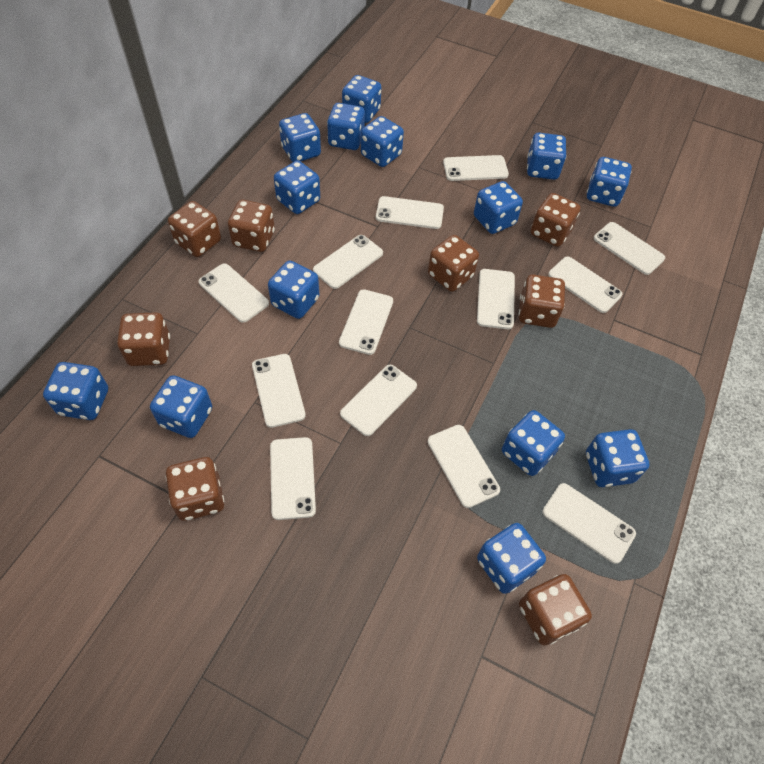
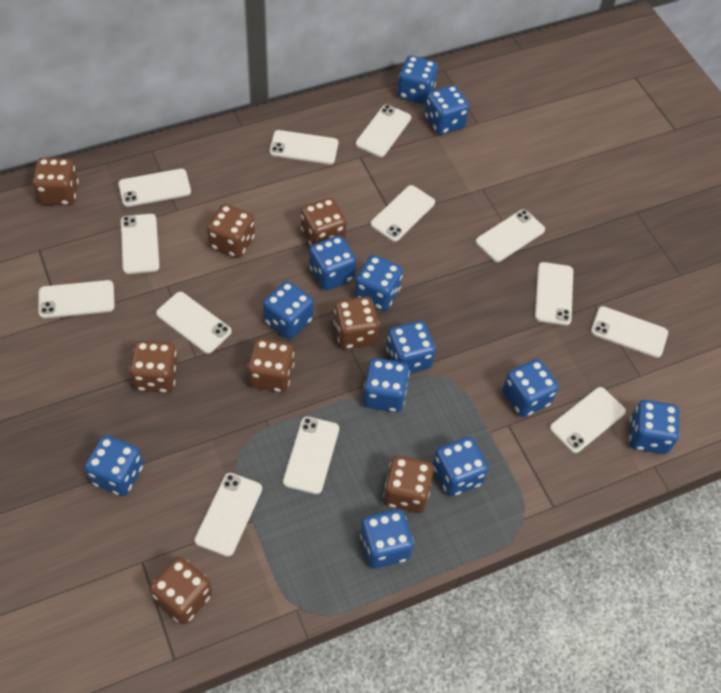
blue dice: 14 -> 12

